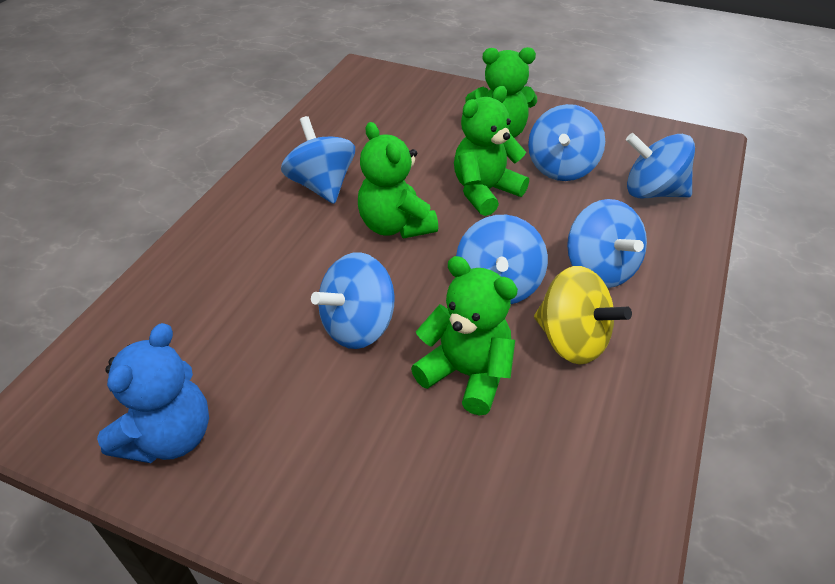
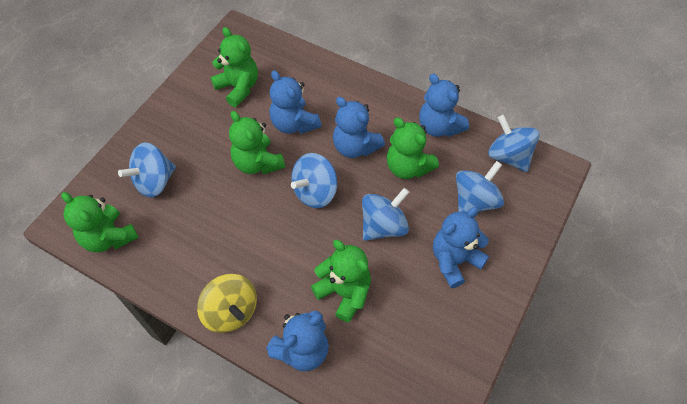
blue spinning top: 6 -> 5
blue teddy bear: 1 -> 5
green teddy bear: 4 -> 5

